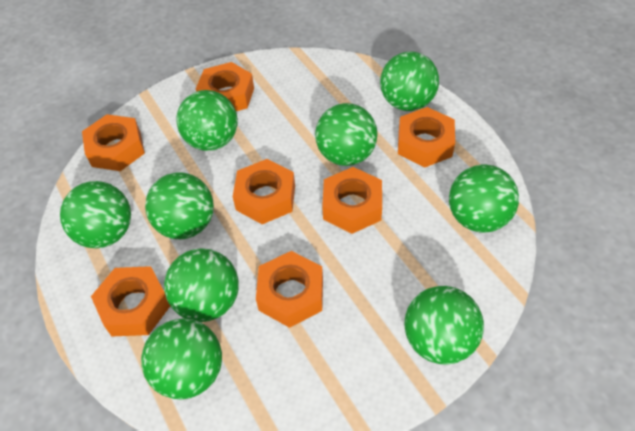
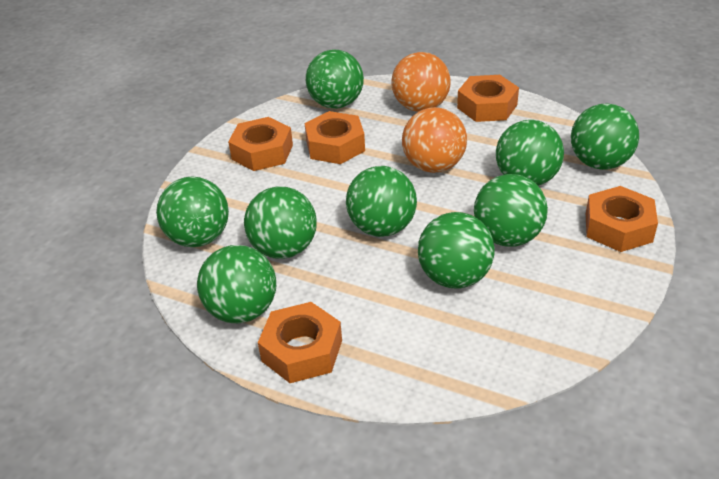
orange ball: 0 -> 2
orange nut: 7 -> 5

